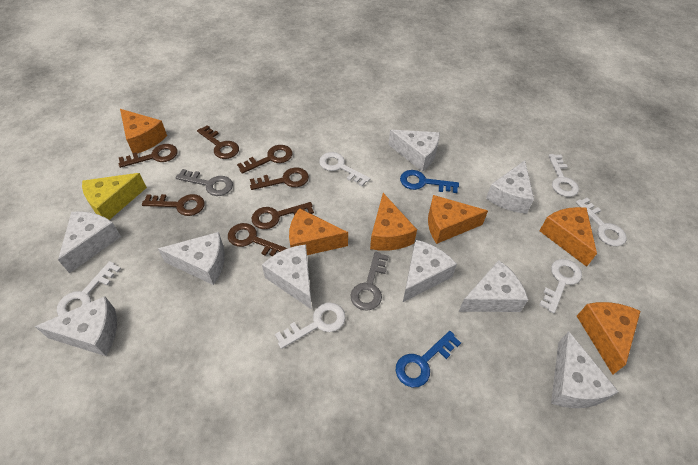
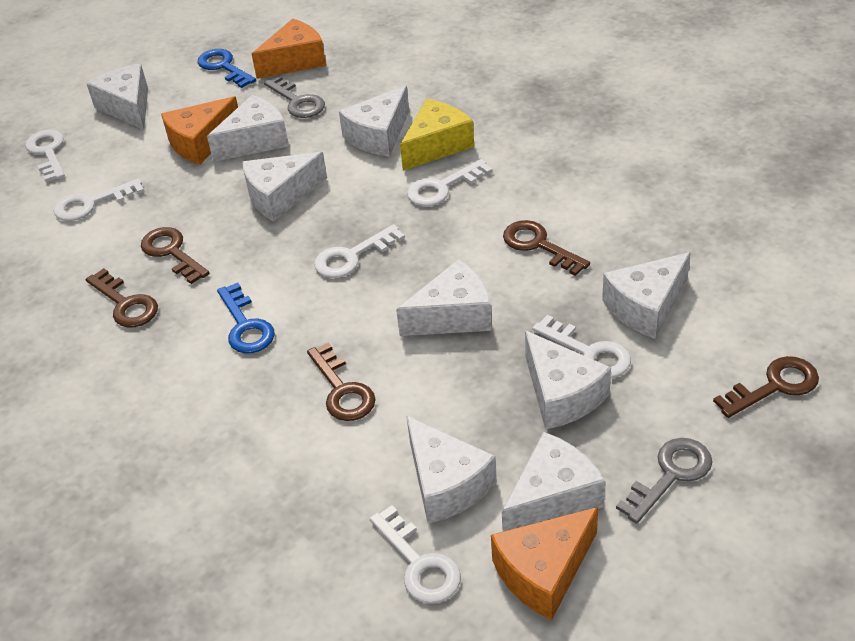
brown key: 7 -> 5
orange cheese: 6 -> 3

